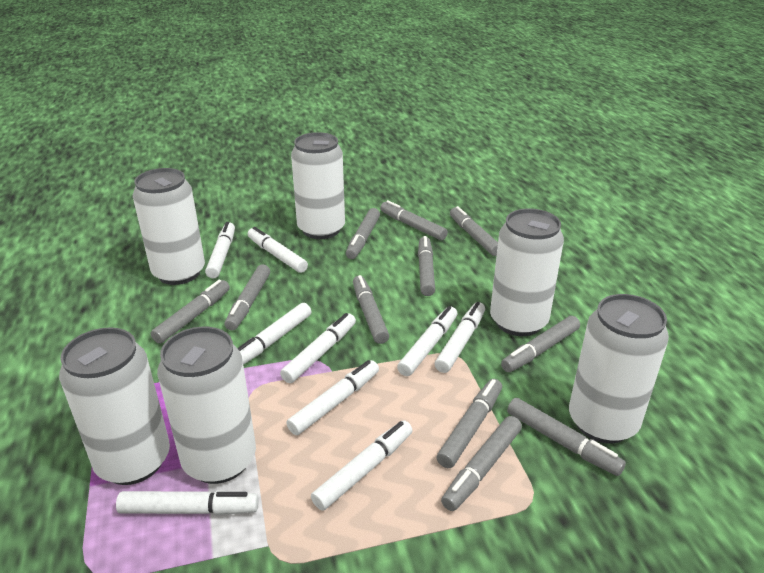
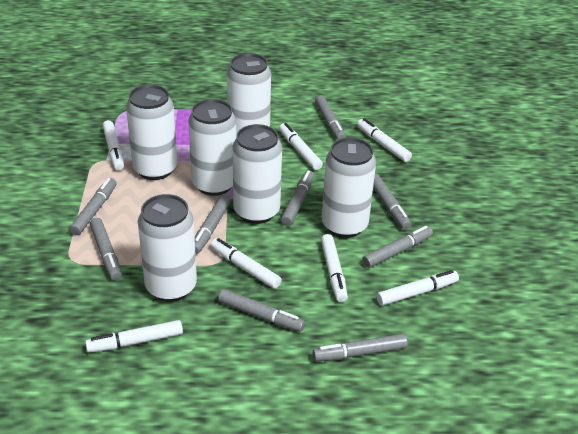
grey marker: 11 -> 9
white marker: 9 -> 7

